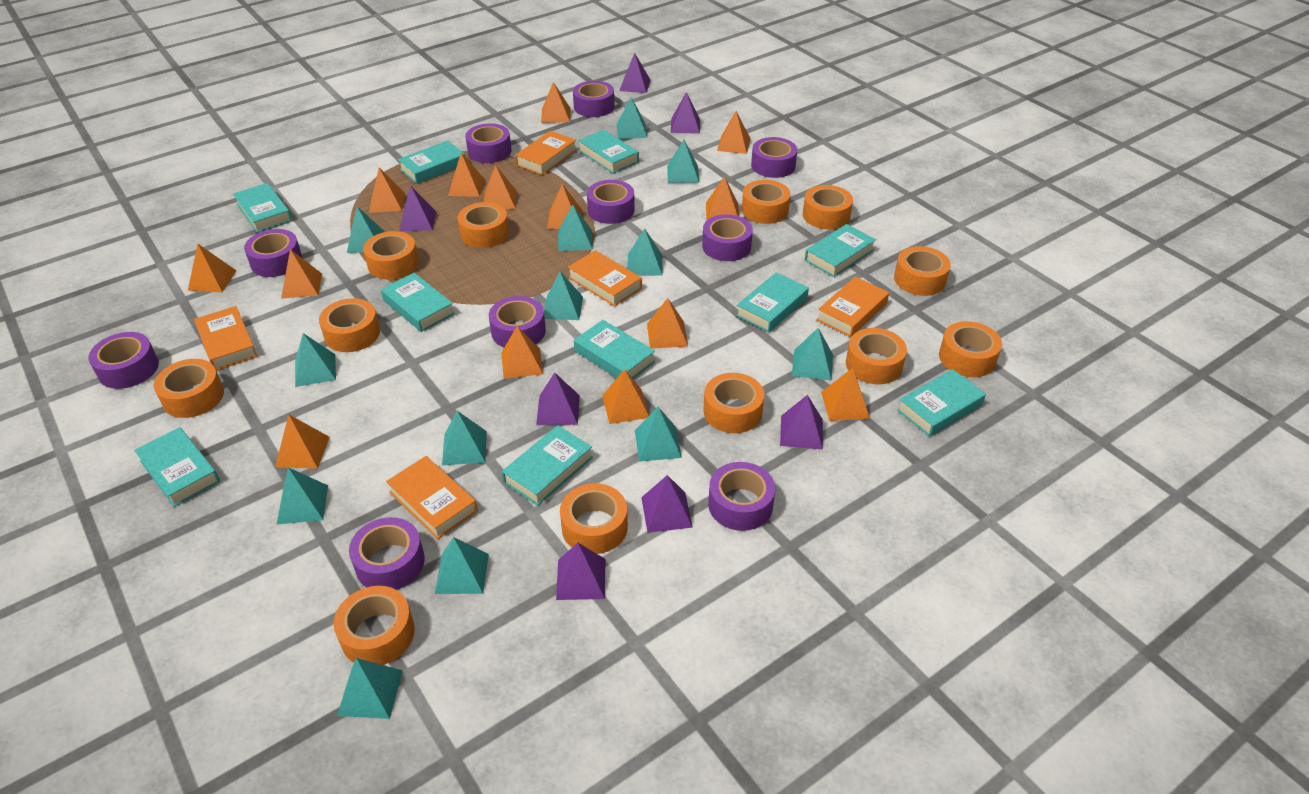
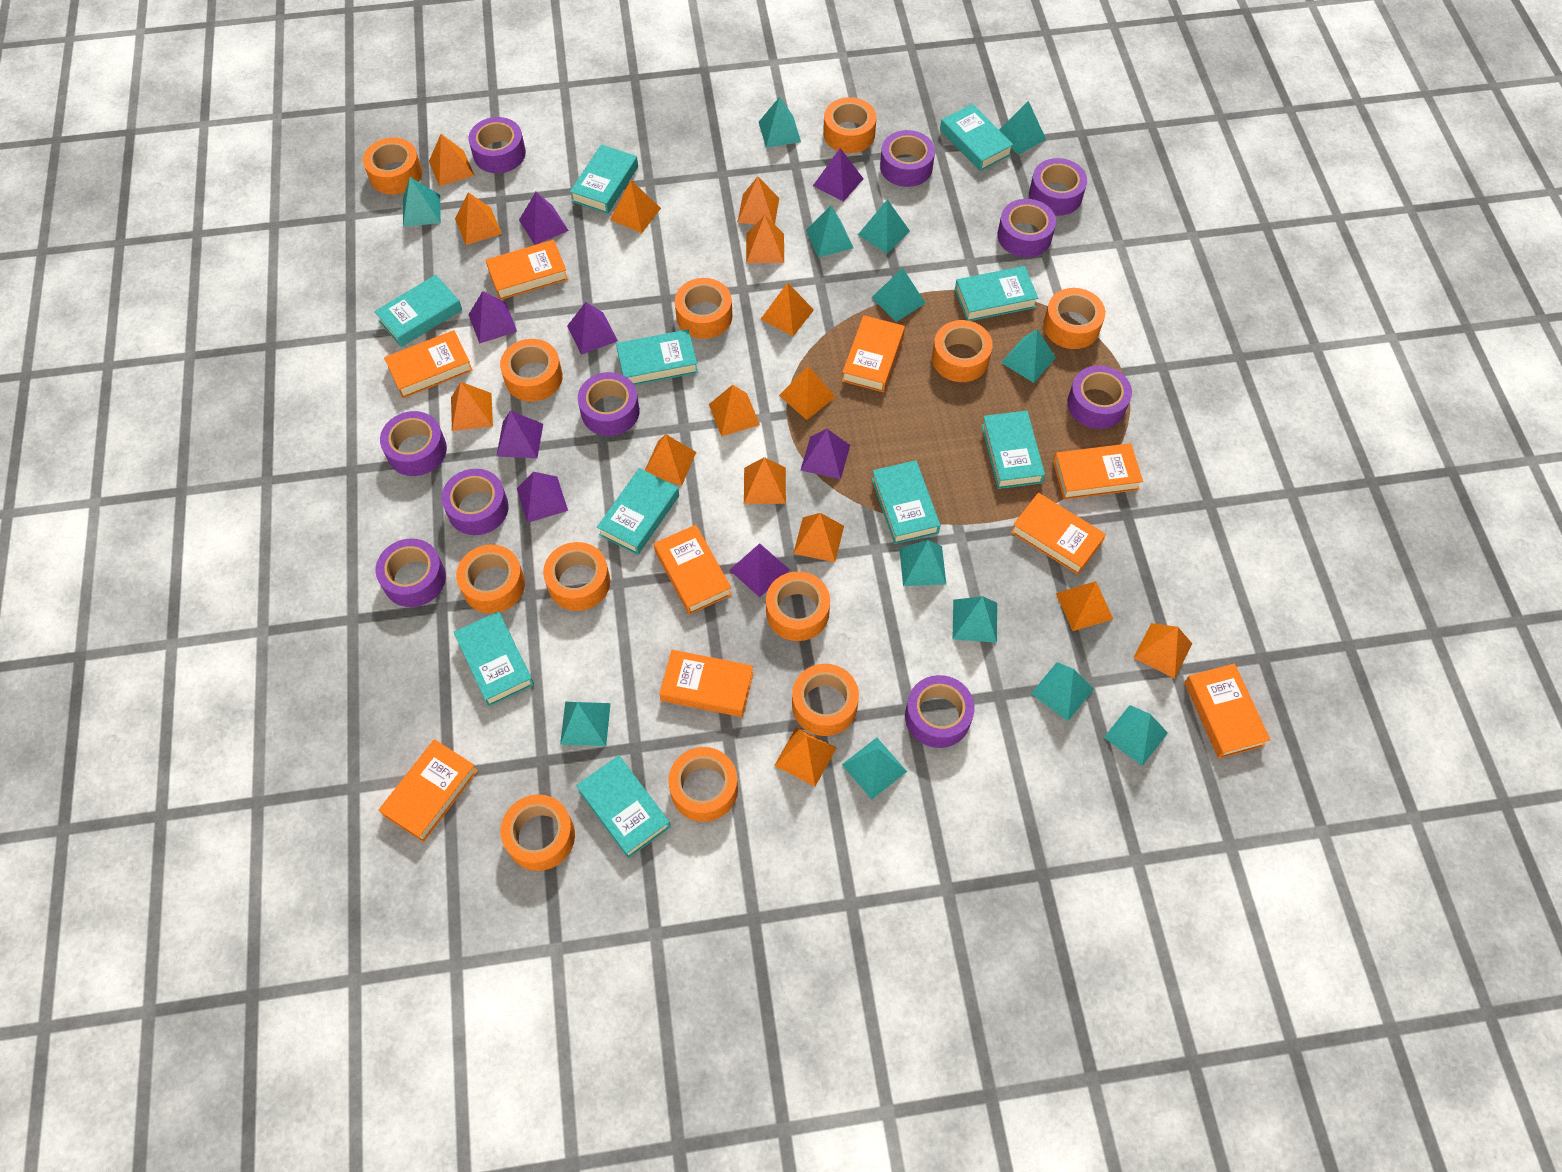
orange book: 5 -> 9
orange pyramid: 14 -> 15
purple pyramid: 7 -> 8

